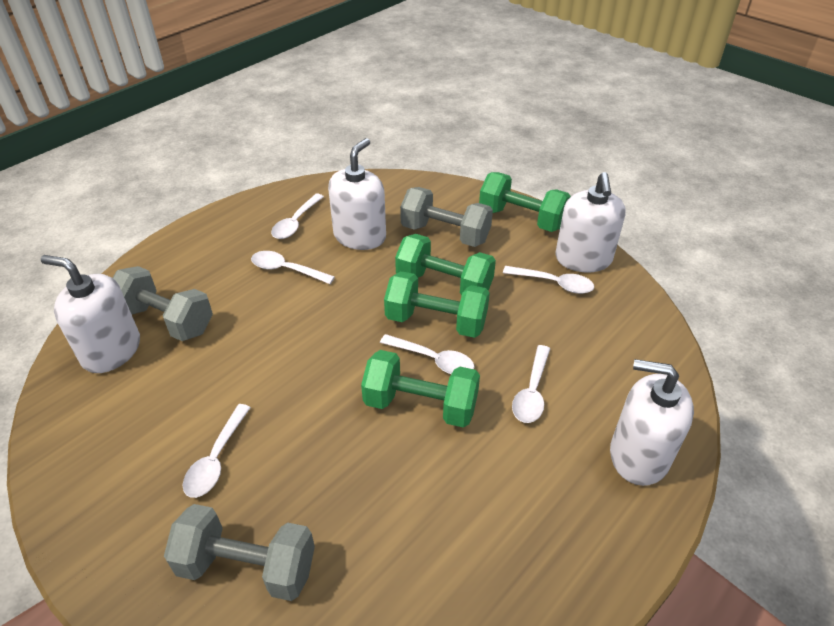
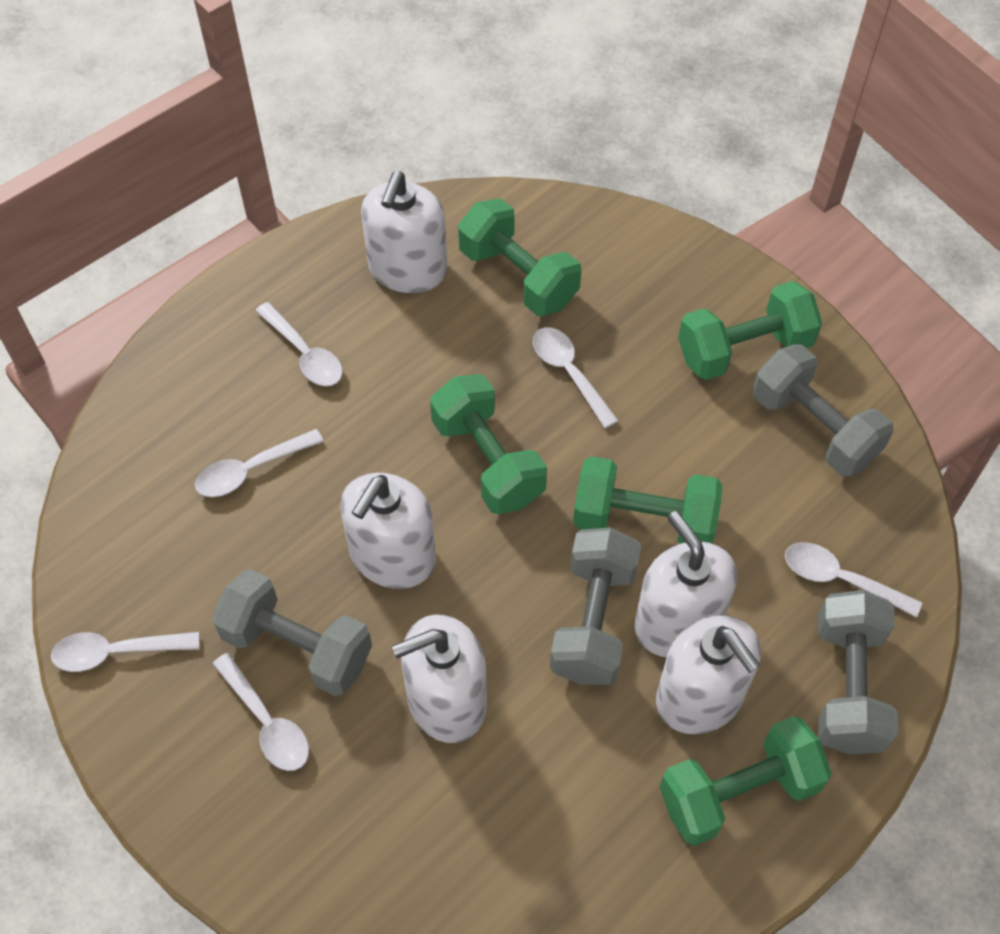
green dumbbell: 4 -> 5
grey dumbbell: 3 -> 4
white soap dispenser: 4 -> 5

